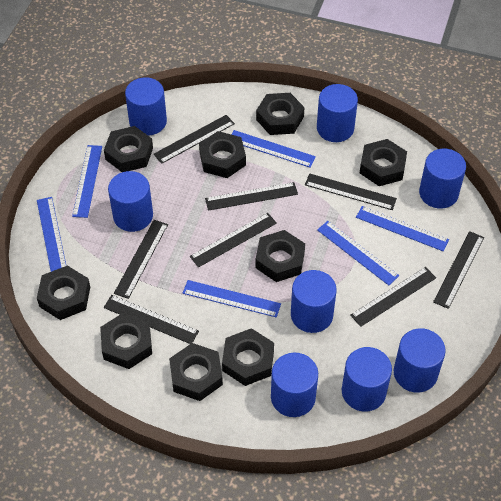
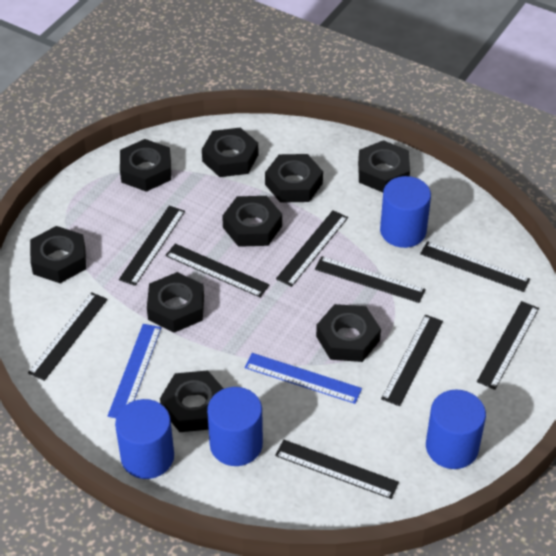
black ruler: 8 -> 9
blue cylinder: 8 -> 4
blue ruler: 6 -> 2

